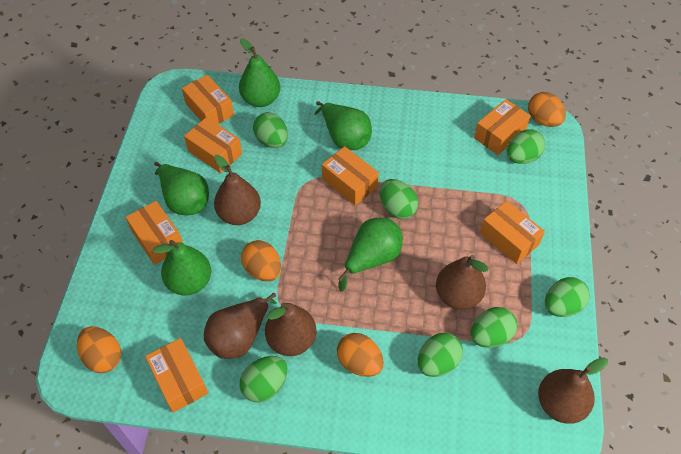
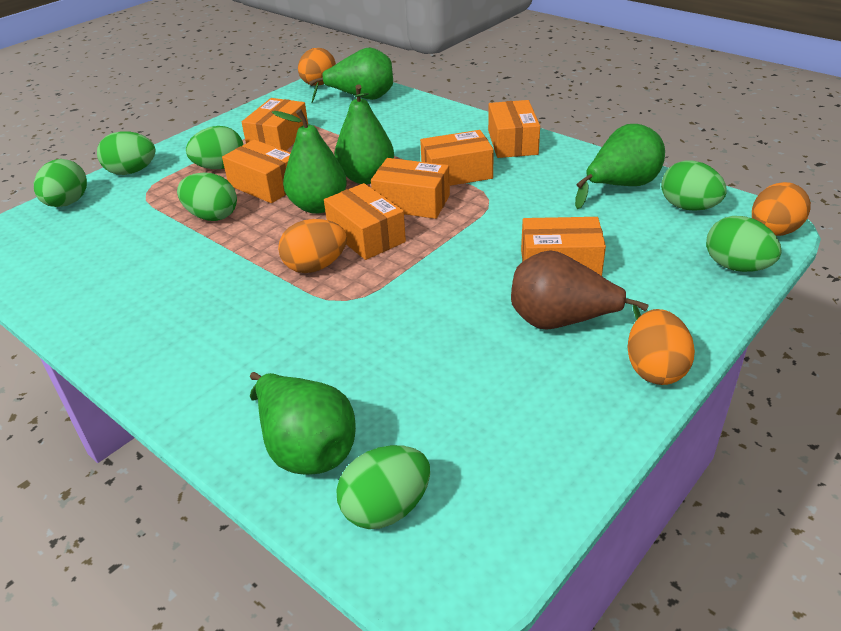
brown pear: 5 -> 1

